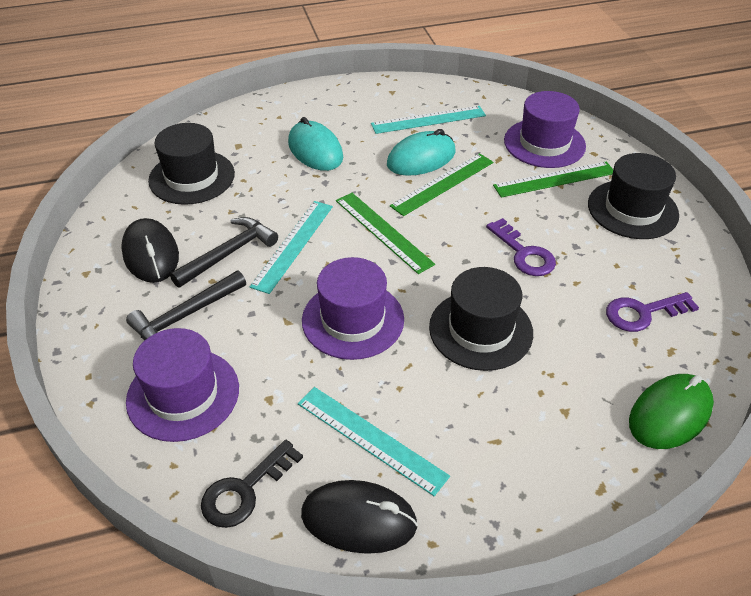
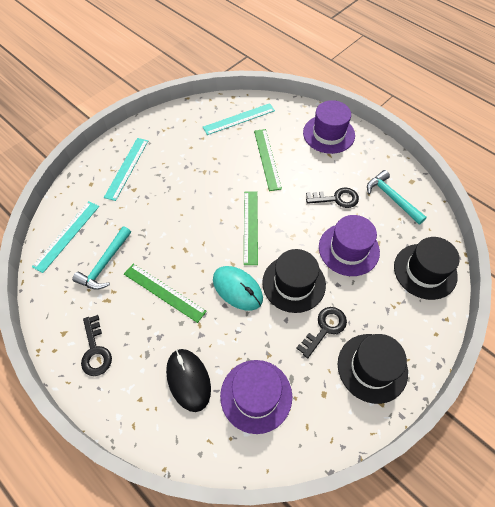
black hammer: 2 -> 0
black key: 1 -> 3
black mouse: 2 -> 1
green mouse: 1 -> 0
purple key: 2 -> 0
turquoise hammer: 0 -> 2
turquoise mouse: 2 -> 1

